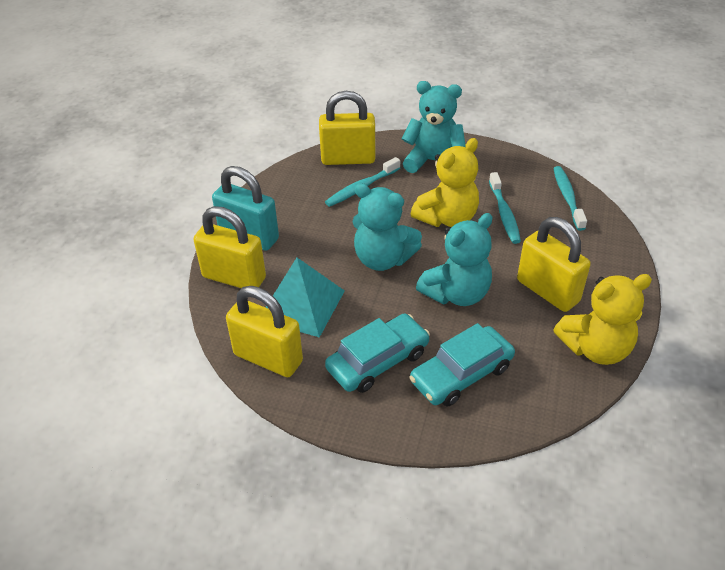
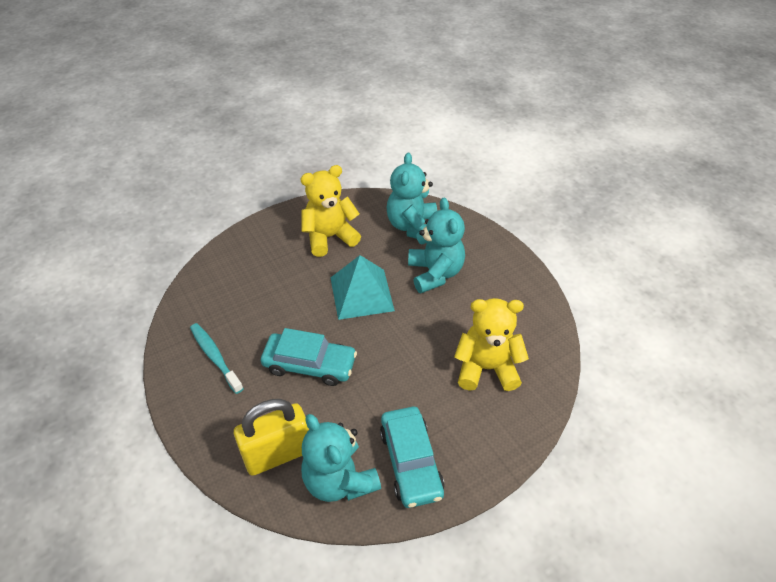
turquoise padlock: 1 -> 0
turquoise toothbrush: 3 -> 1
yellow padlock: 4 -> 1

